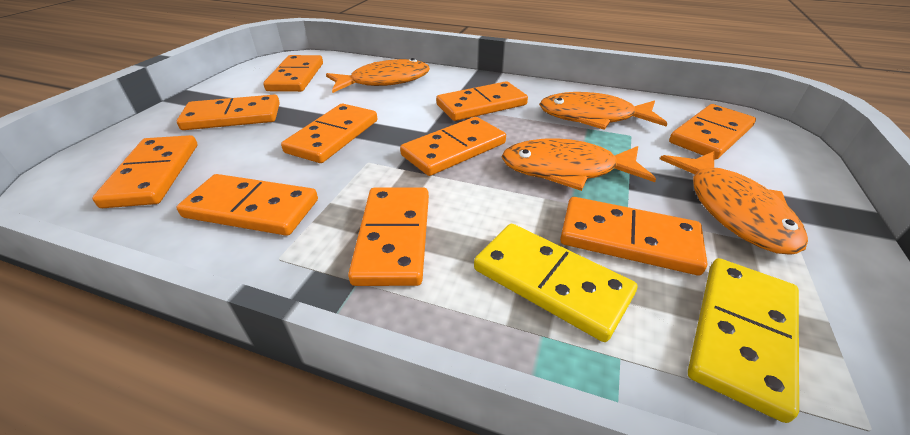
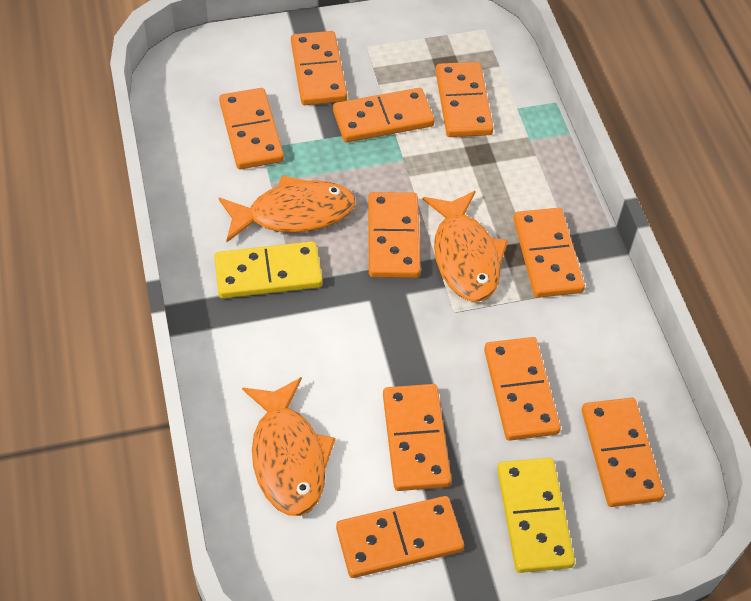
orange fish: 4 -> 3

